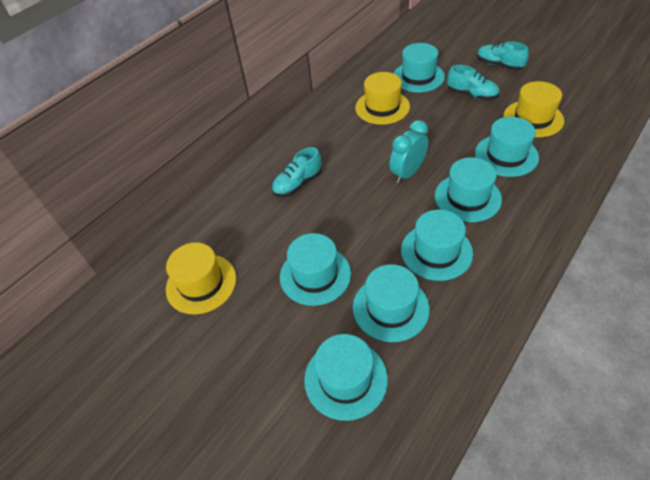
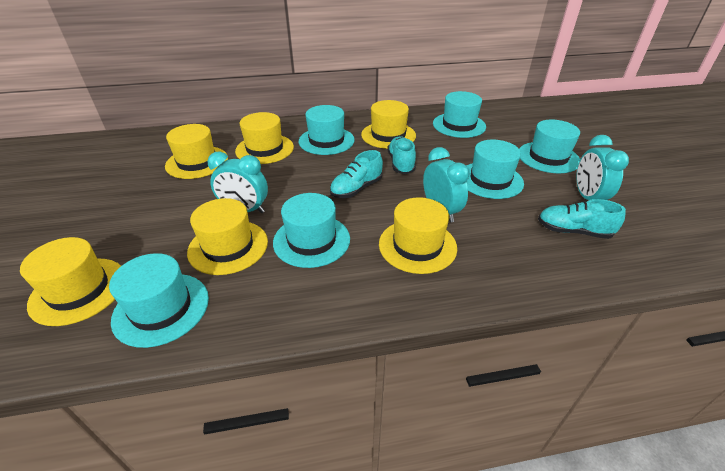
turquoise clock: 1 -> 3
turquoise hat: 7 -> 6
yellow hat: 3 -> 6

